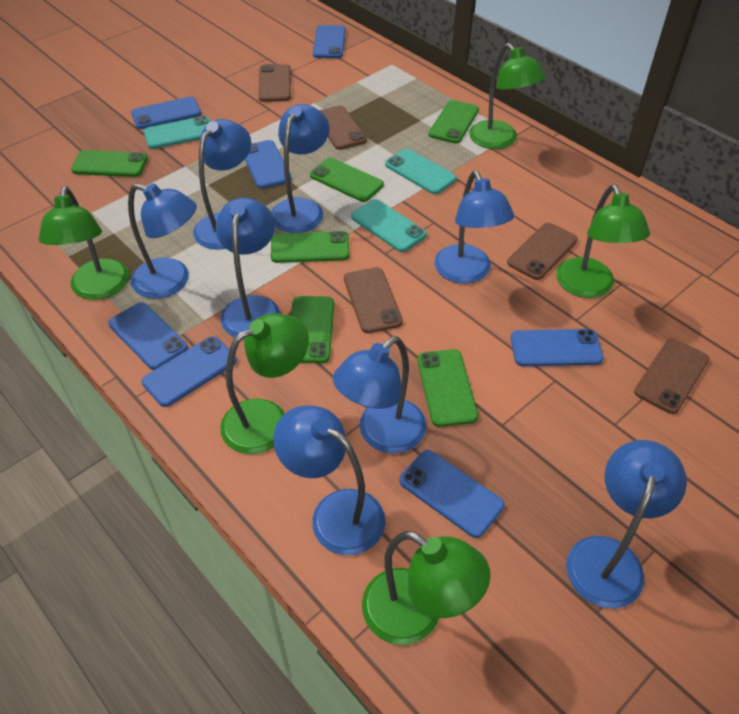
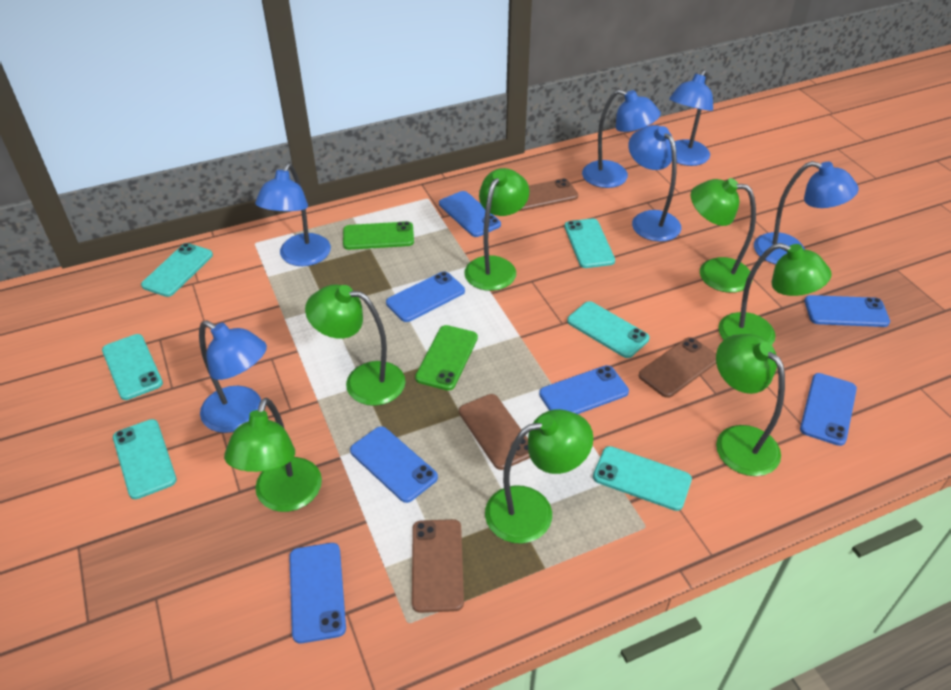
blue lamp: 8 -> 6
brown phone: 5 -> 4
green lamp: 5 -> 7
green phone: 6 -> 2
turquoise phone: 3 -> 6

